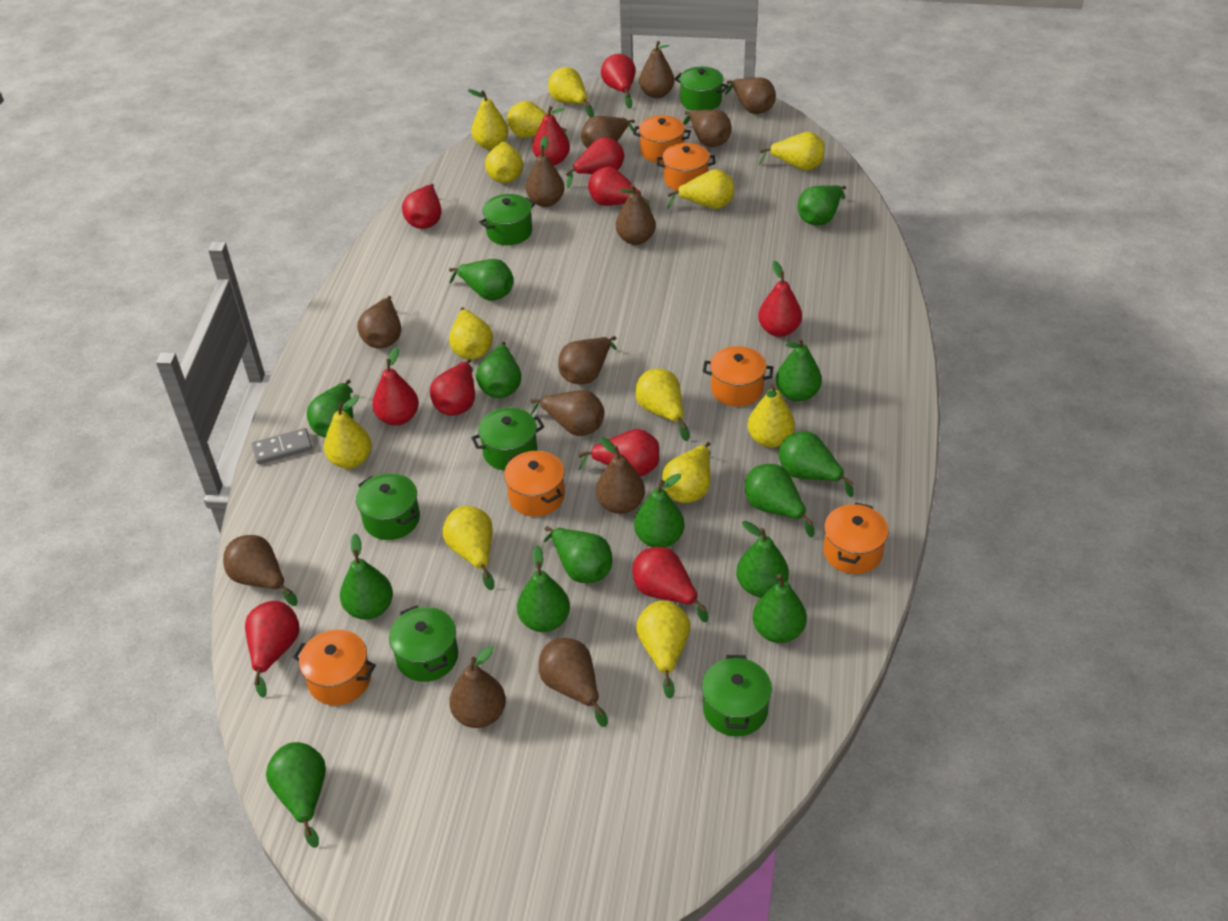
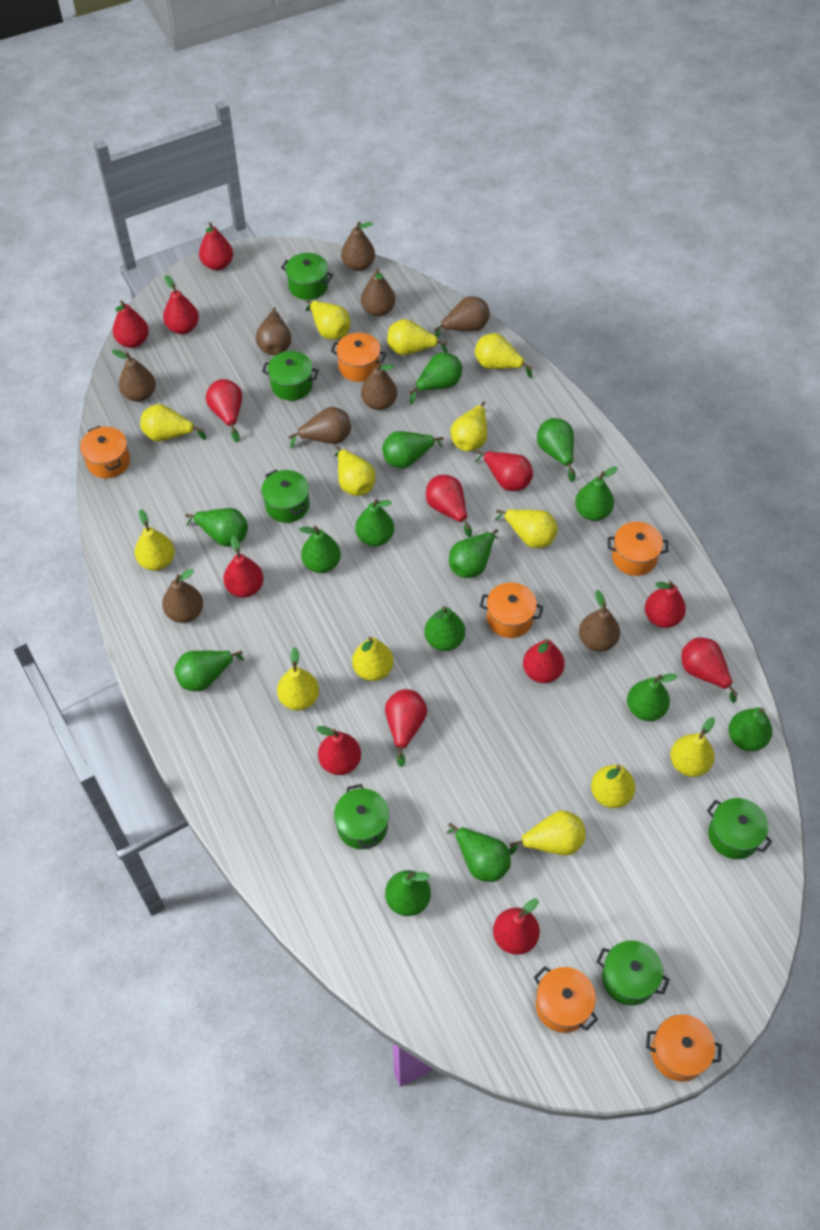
brown pear: 13 -> 9
grey domino: 1 -> 0
red pear: 11 -> 13

